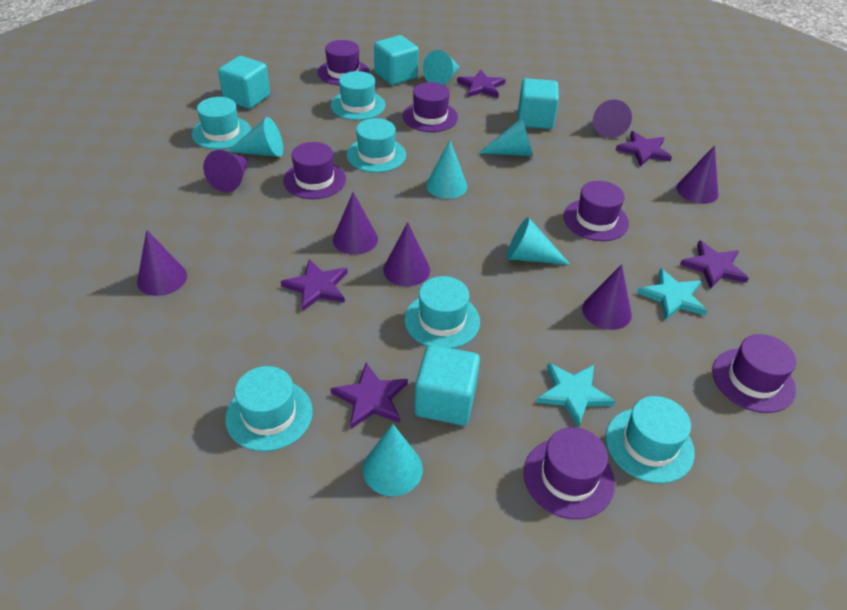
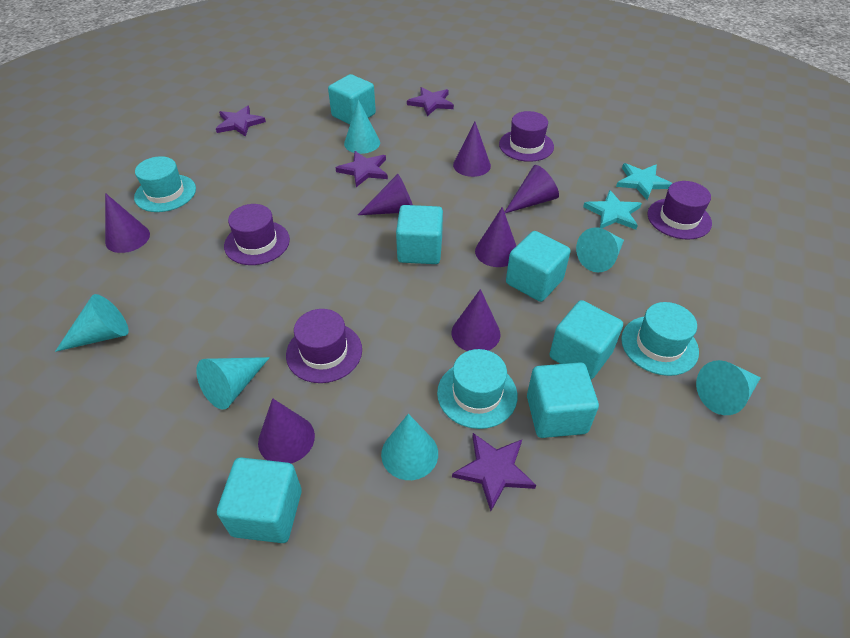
purple hat: 6 -> 4
purple star: 5 -> 4
turquoise cube: 4 -> 6
turquoise hat: 6 -> 3

